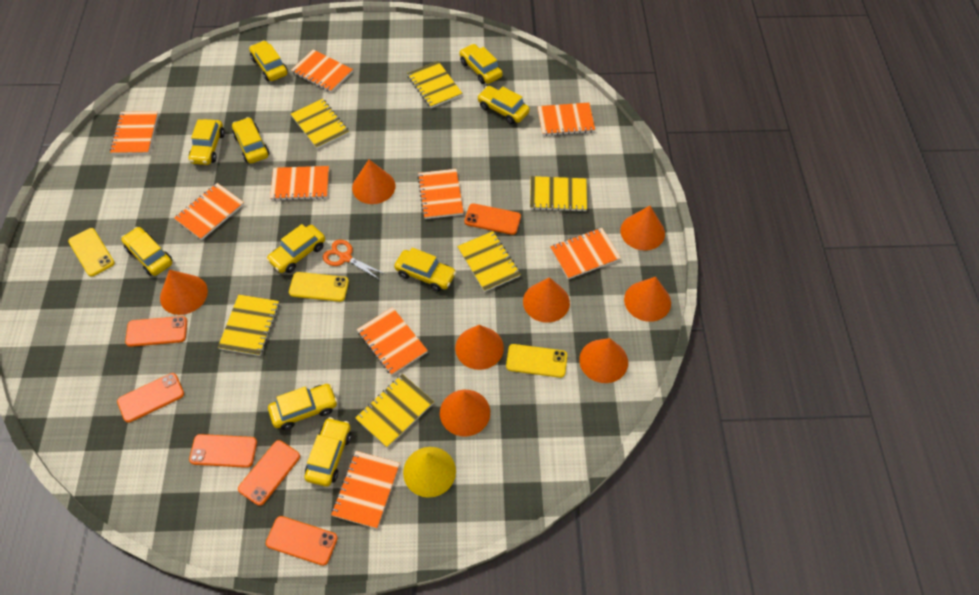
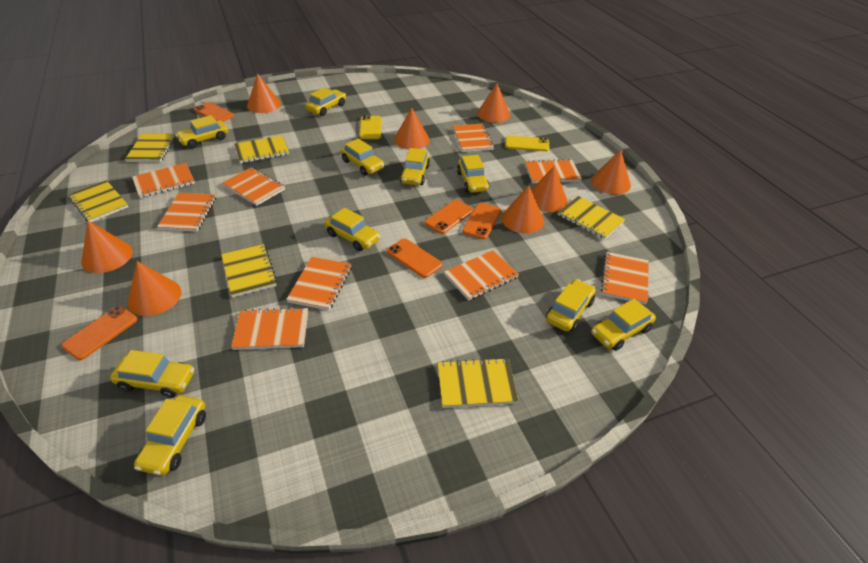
orange phone: 6 -> 5
orange scissors: 1 -> 0
yellow cone: 1 -> 0
yellow phone: 3 -> 2

